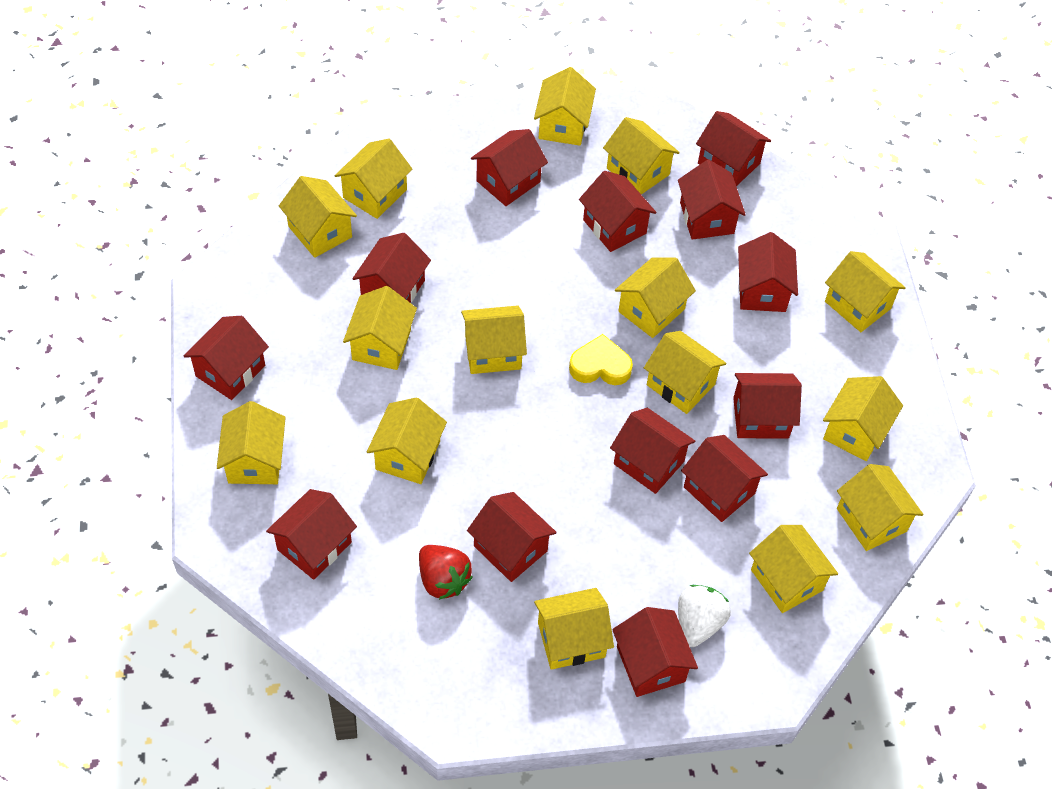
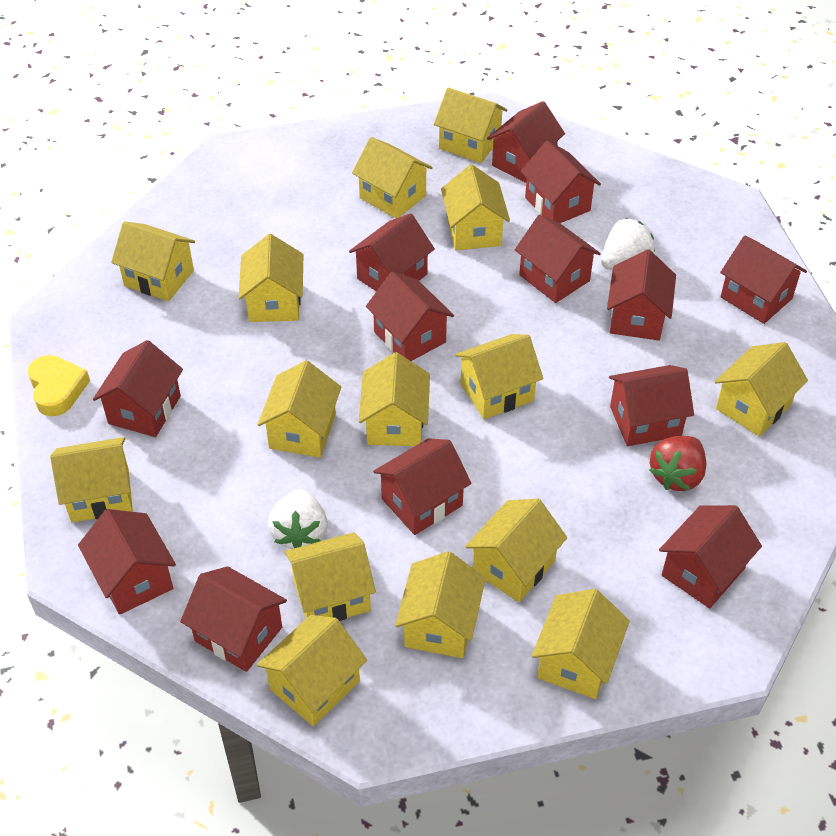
white strawberry: 1 -> 2

